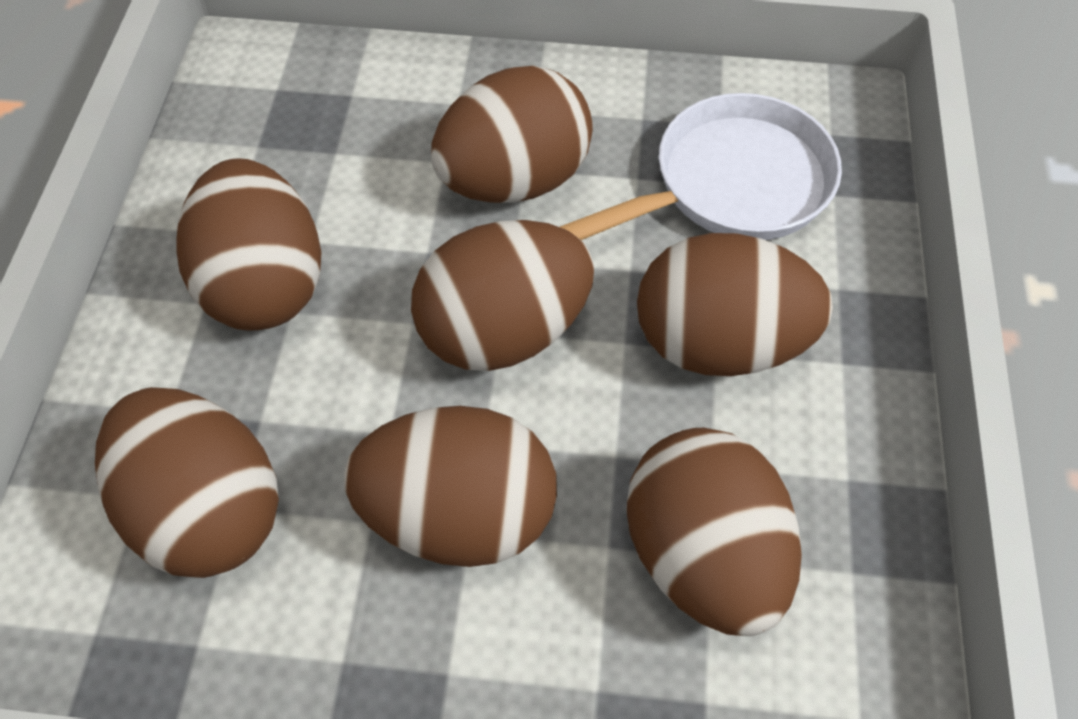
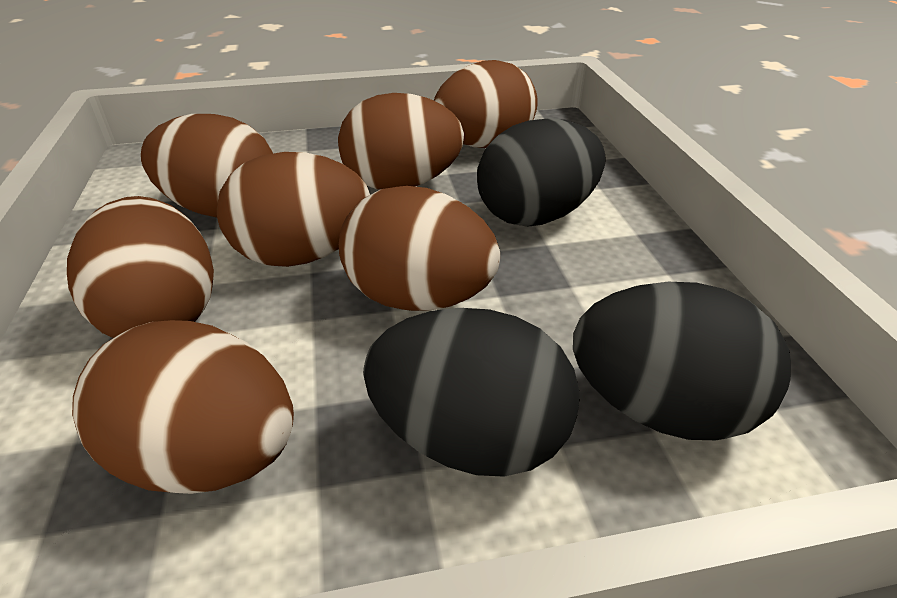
black egg: 0 -> 3
white pan: 1 -> 0

